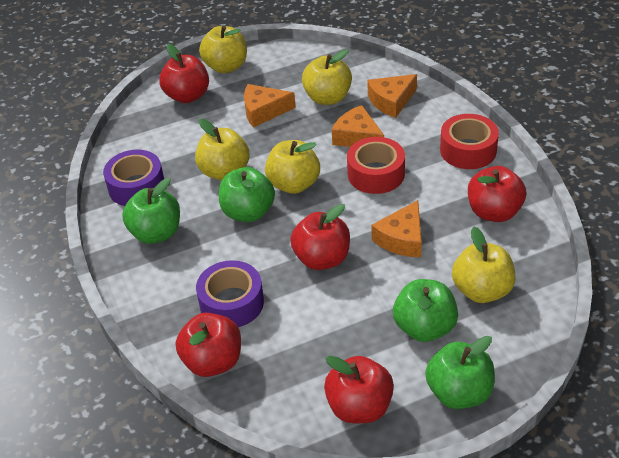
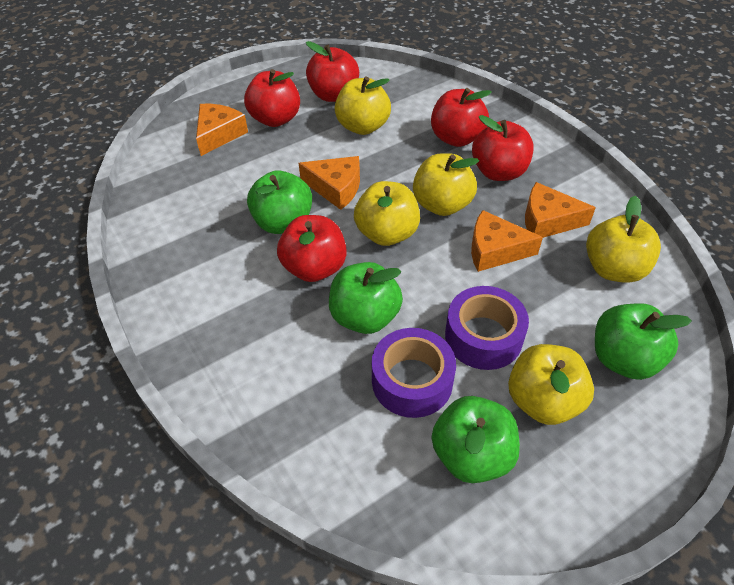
red tape: 2 -> 0

